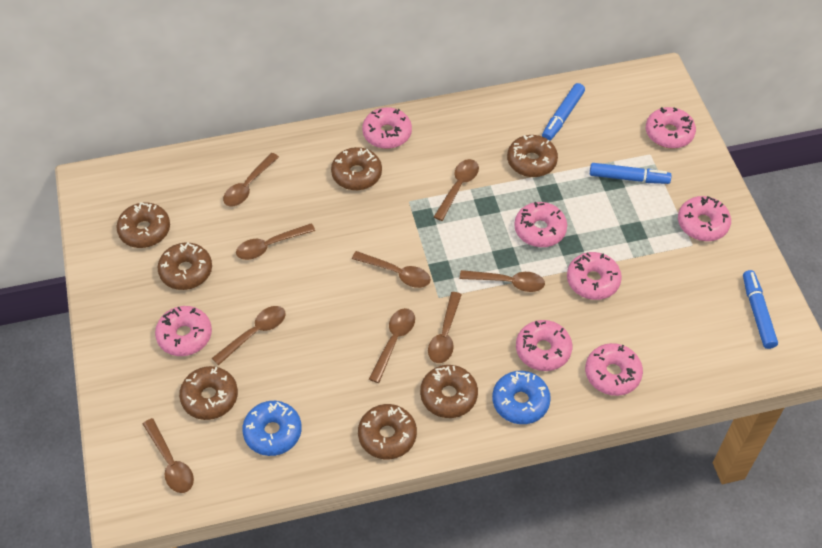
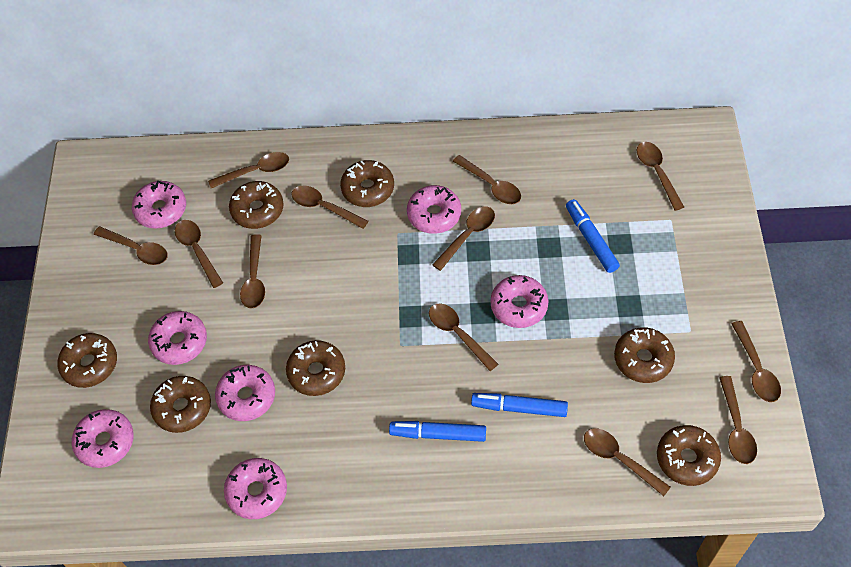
blue donut: 2 -> 0
brown spoon: 9 -> 12
pink donut: 8 -> 7

